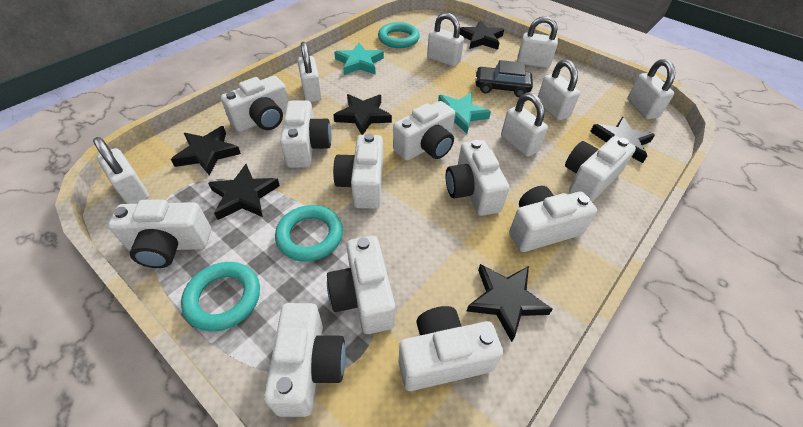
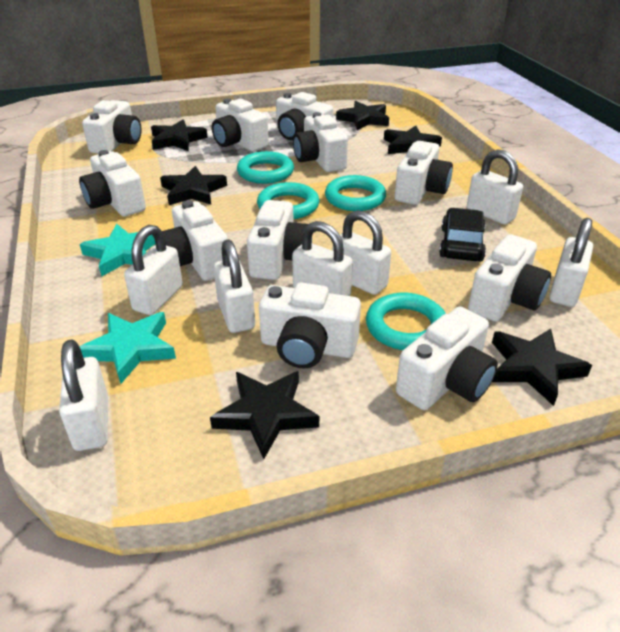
turquoise ring: 3 -> 4

